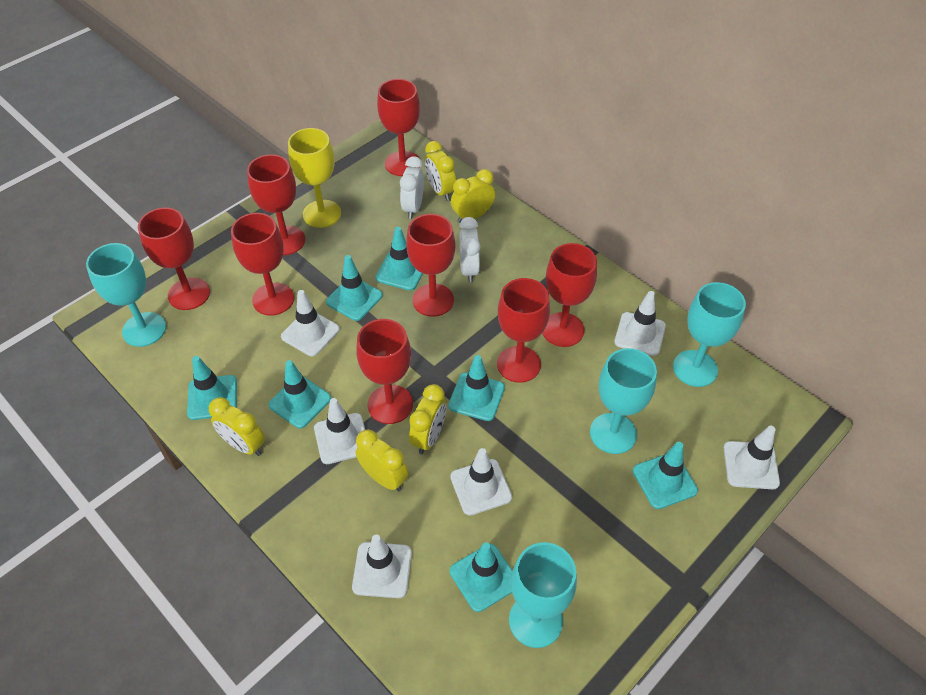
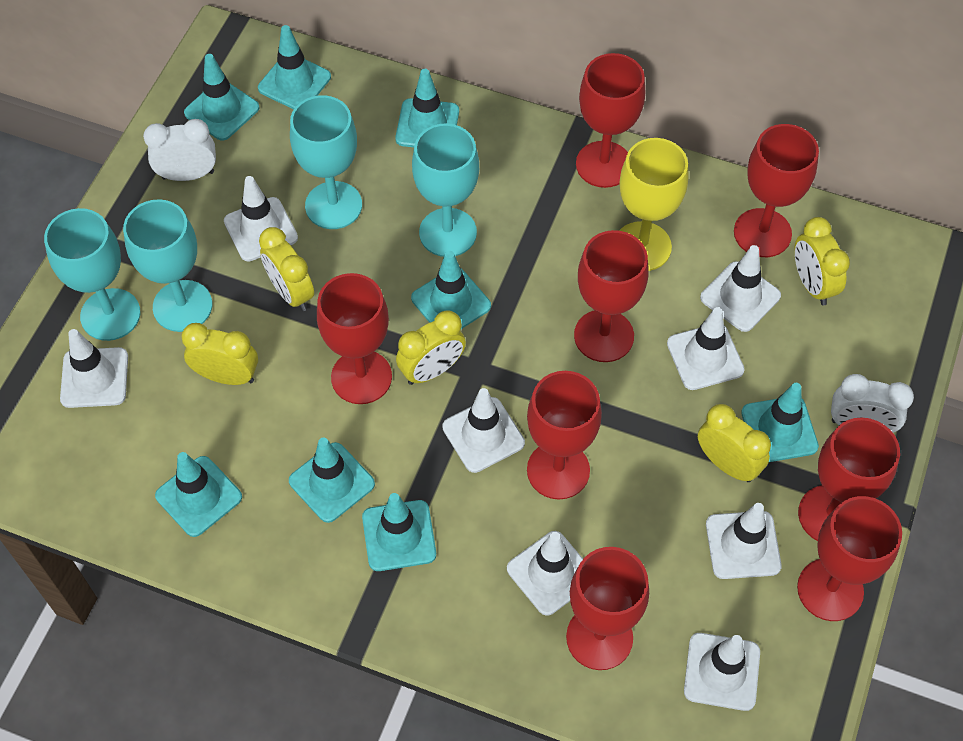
turquoise traffic cone: 7 -> 8
white traffic cone: 6 -> 8

